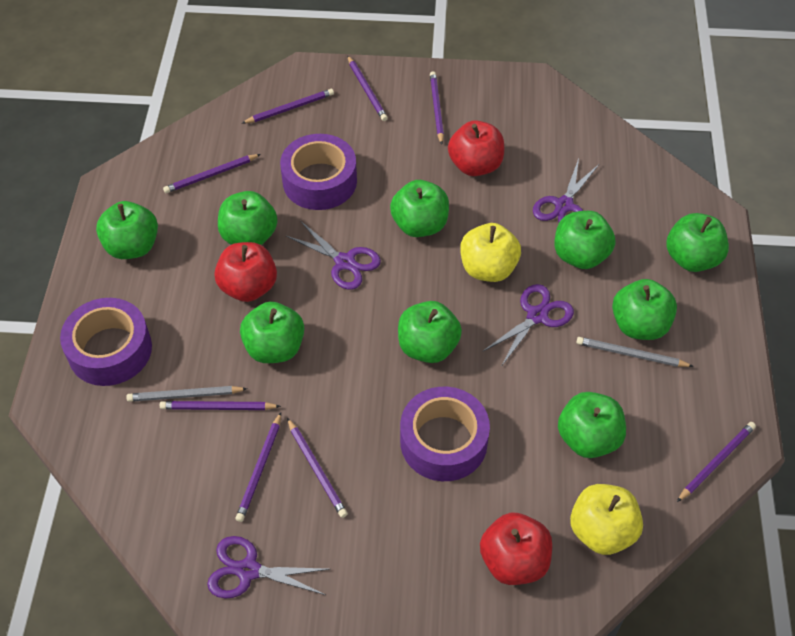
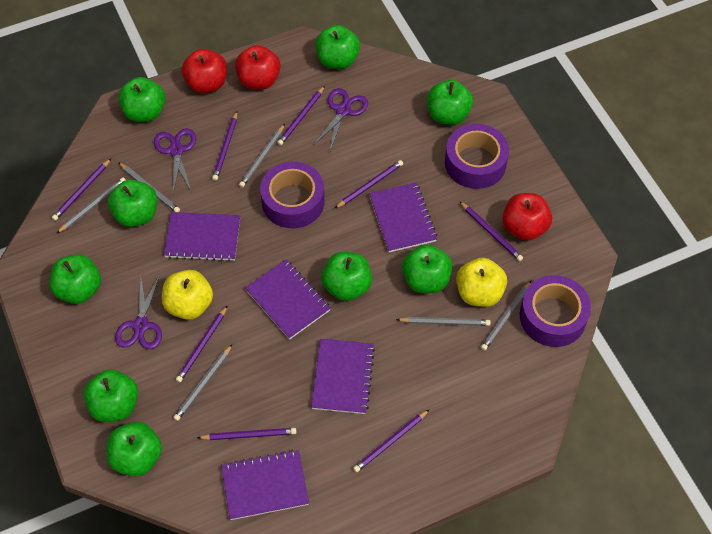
grey pencil: 2 -> 6
purple notebook: 0 -> 5
purple scissors: 4 -> 3

